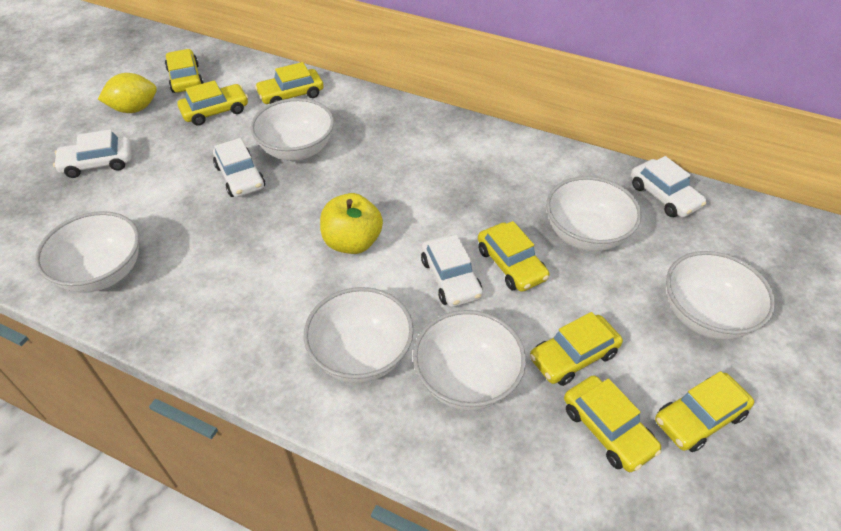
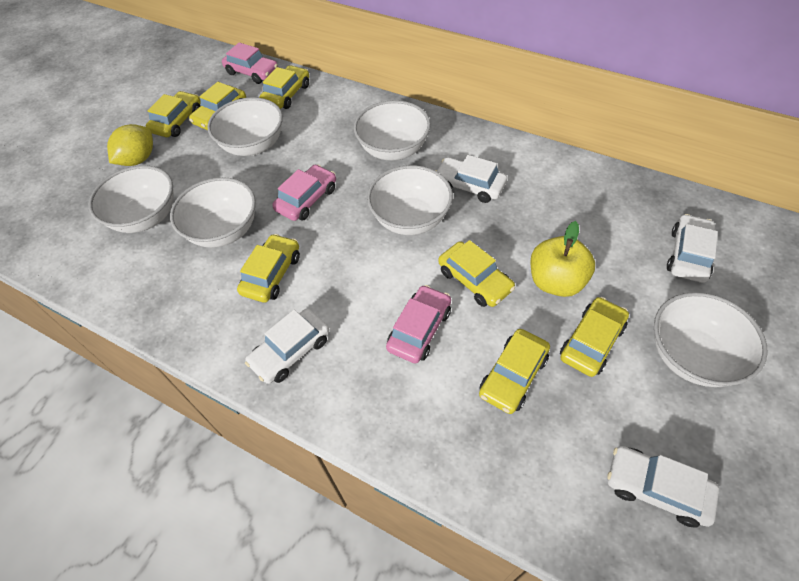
pink car: 0 -> 3

